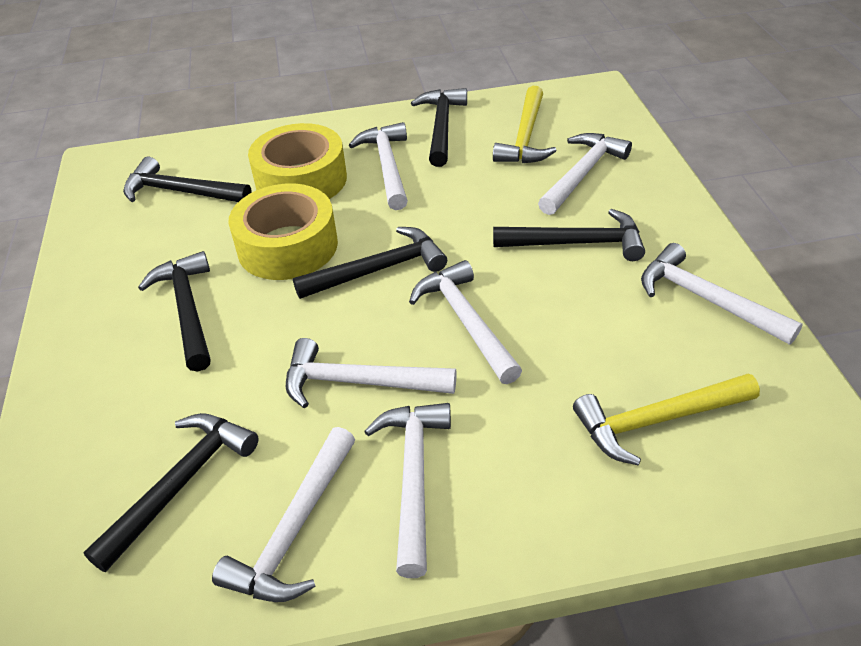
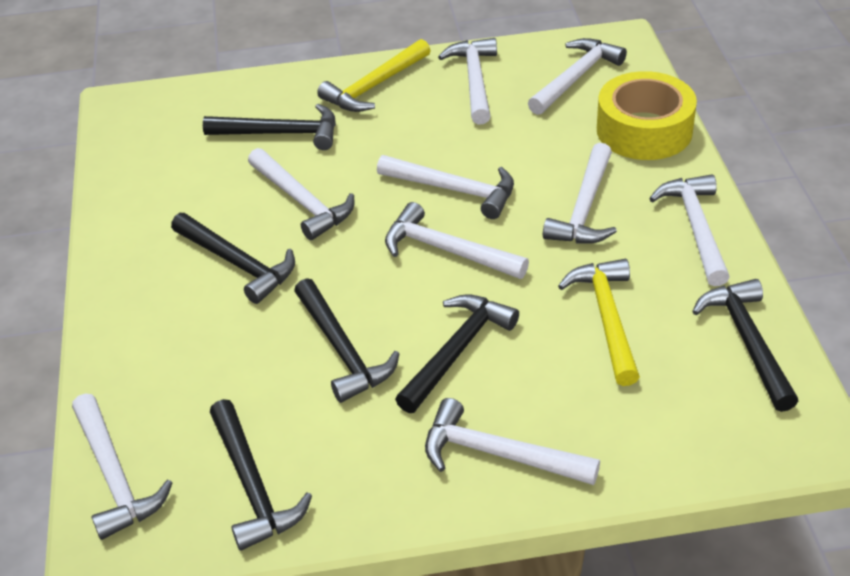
white hammer: 7 -> 9
yellow tape: 2 -> 1

